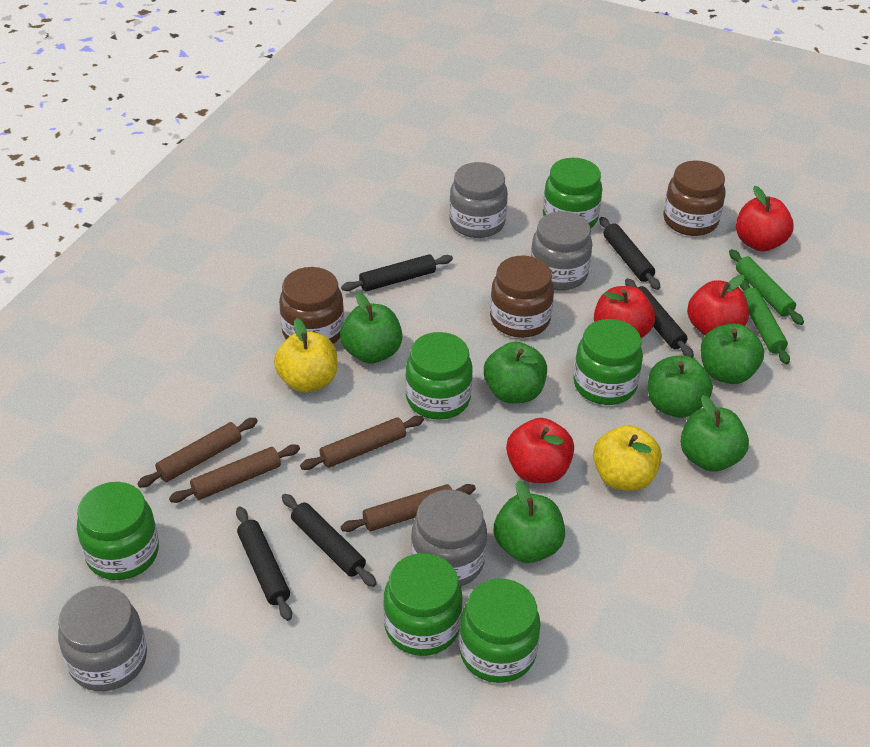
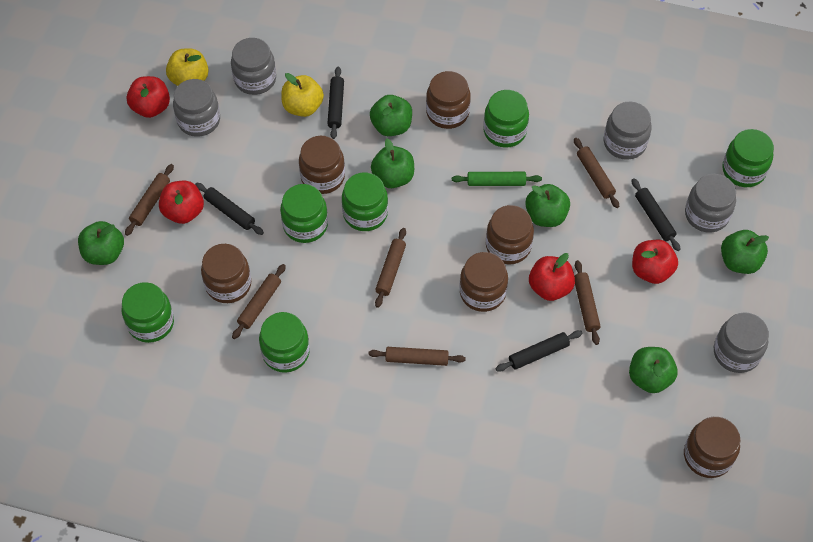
black rolling pin: 5 -> 4
brown jar: 3 -> 6
brown rolling pin: 4 -> 6
green rolling pin: 2 -> 1
grey jar: 4 -> 5

